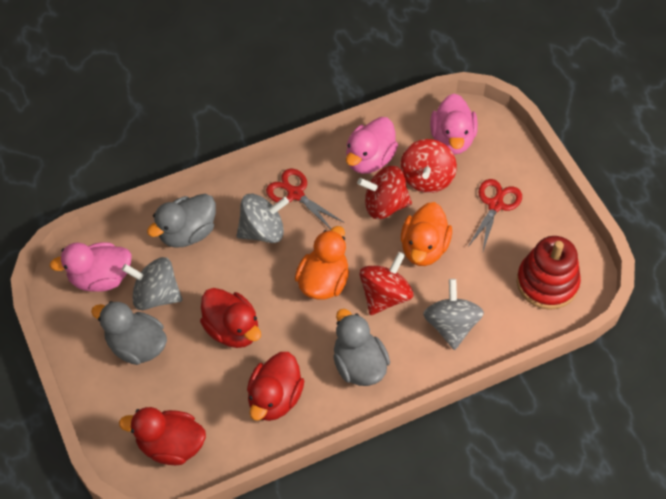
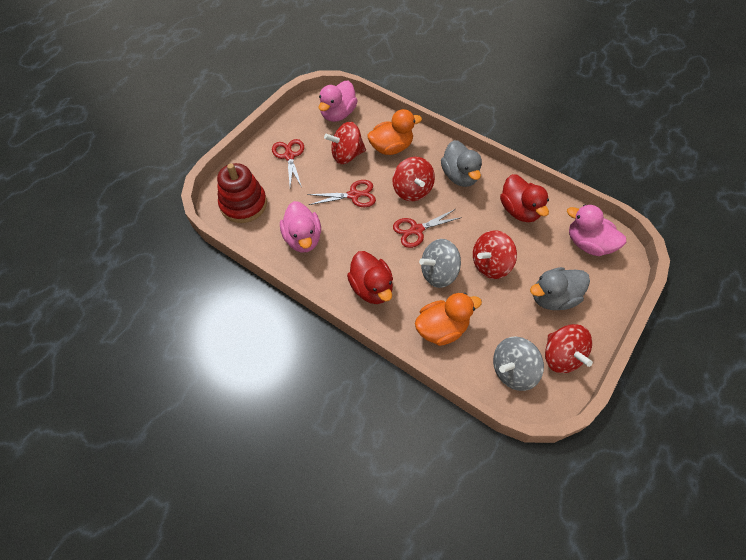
grey duck: 3 -> 2
grey spinning top: 3 -> 2
red duck: 3 -> 2
red scissors: 2 -> 3
red spinning top: 3 -> 4

